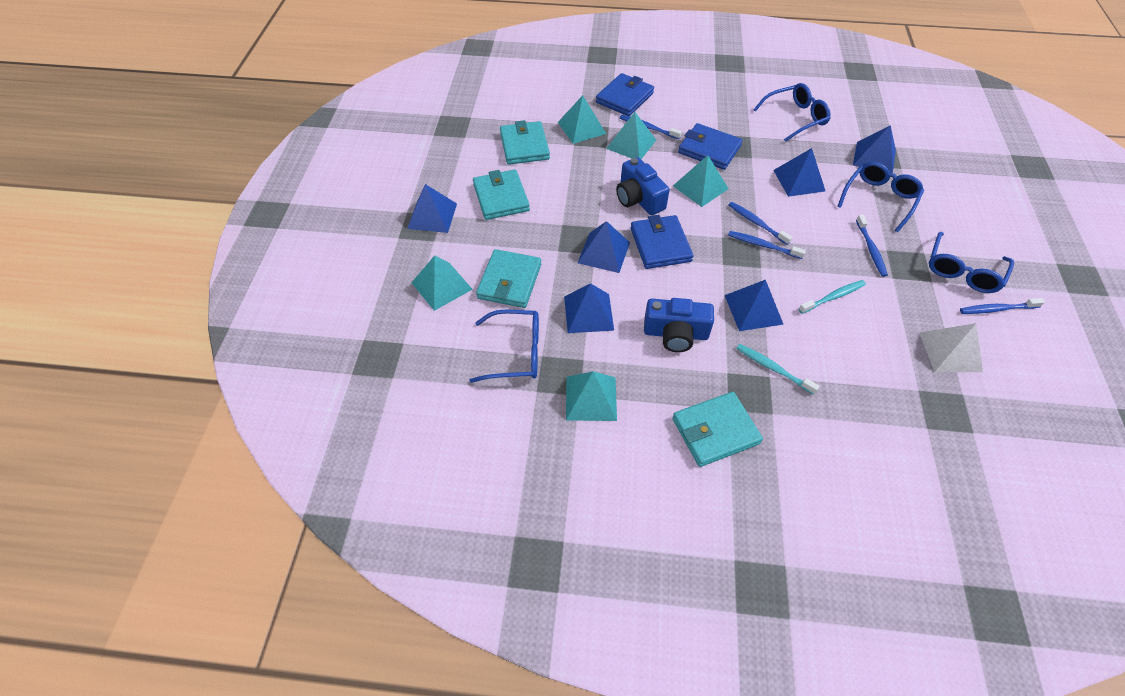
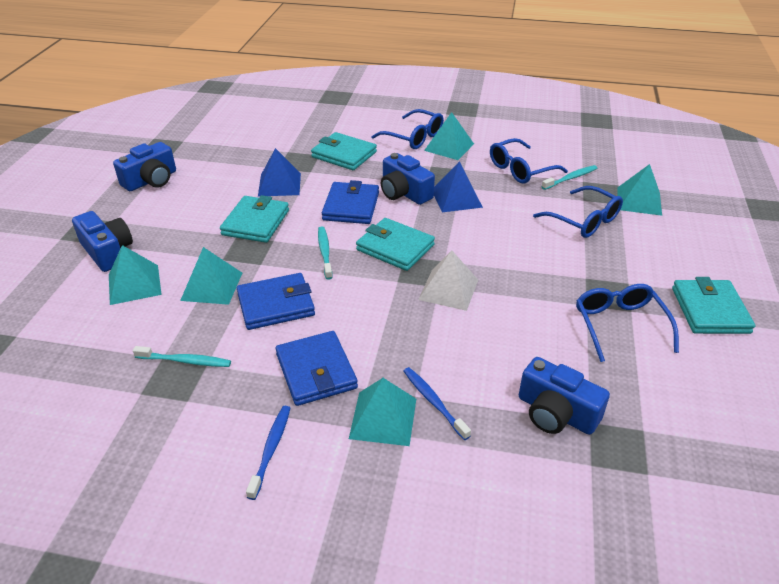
blue camera: 2 -> 4
blue pyramid: 6 -> 2
blue toothbrush: 5 -> 2
turquoise toothbrush: 2 -> 3

